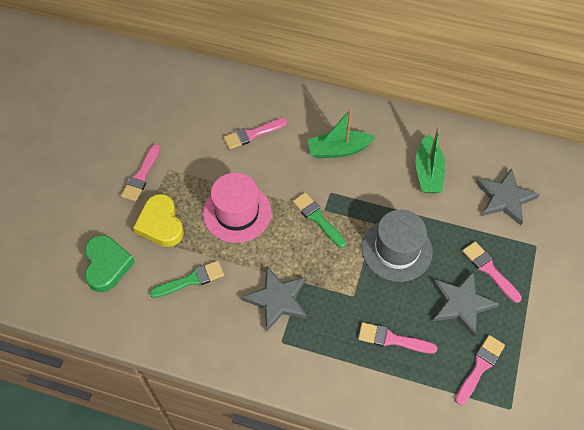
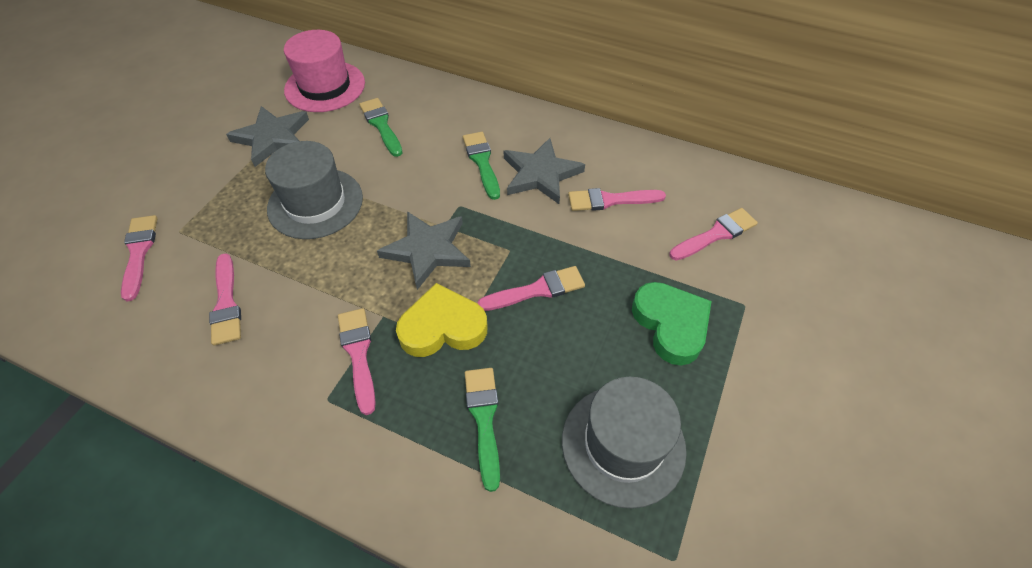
green boat: 2 -> 0
green brush: 2 -> 3
grey hat: 1 -> 2
pink brush: 5 -> 6

